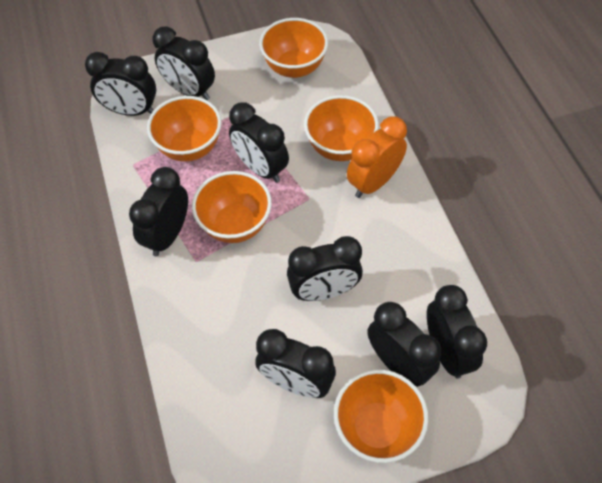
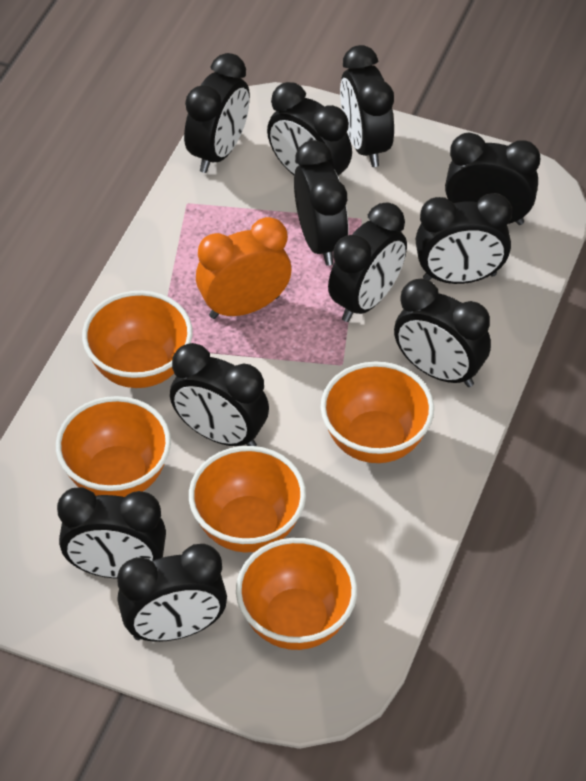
black clock: 8 -> 11

